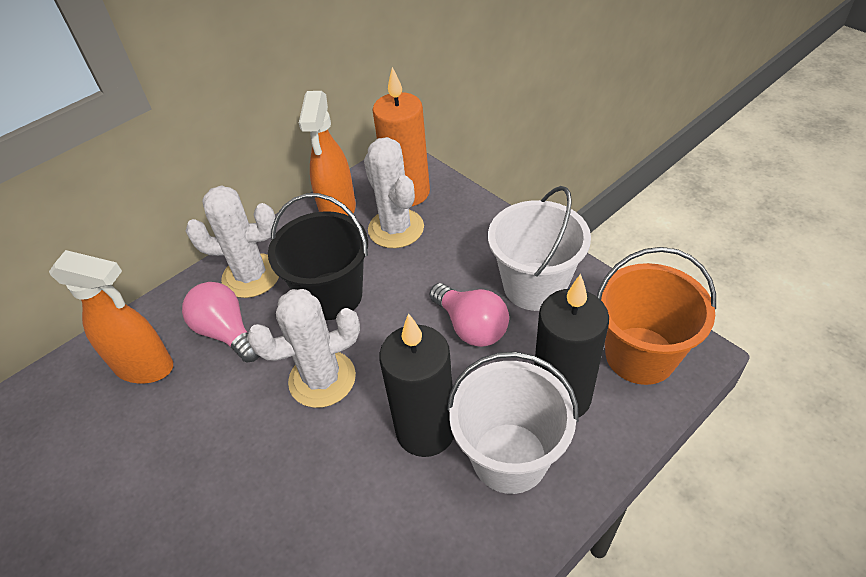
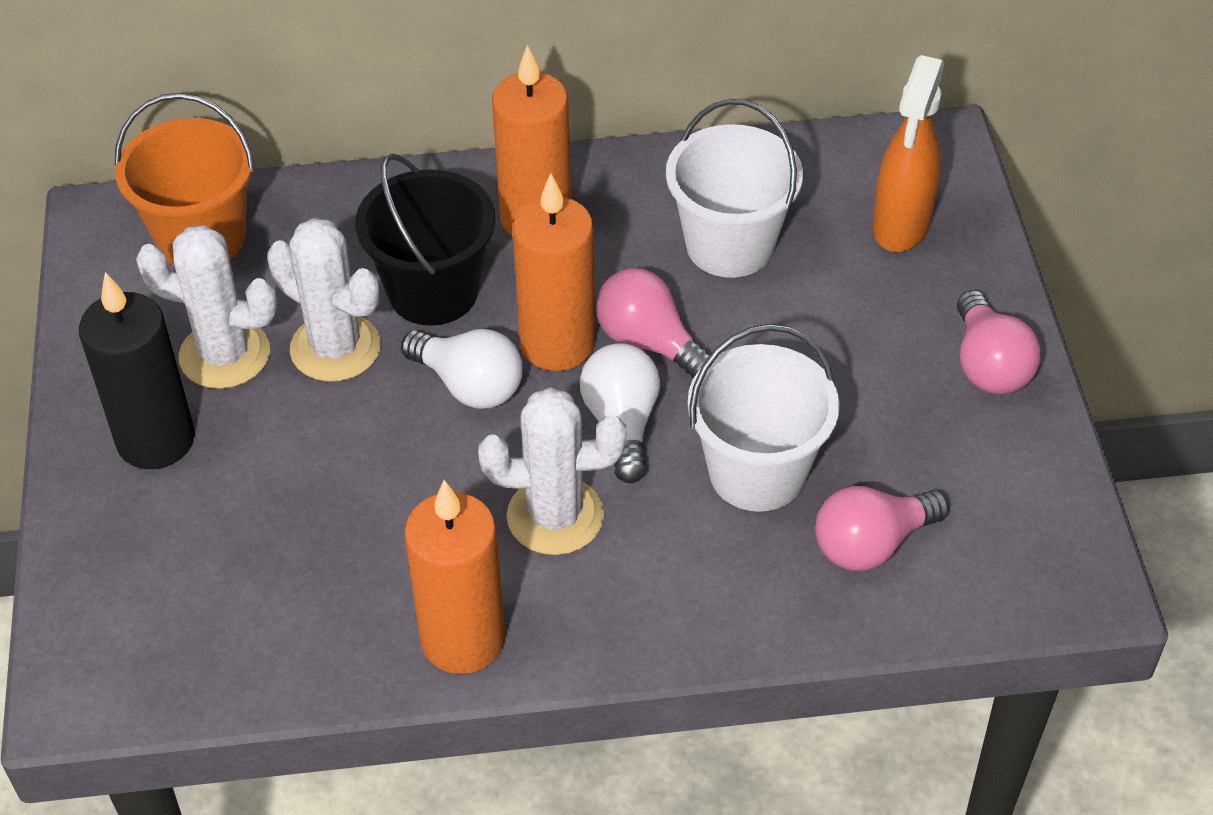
black candle: 2 -> 1
orange candle: 1 -> 3
orange spray bottle: 2 -> 1
pink light bulb: 2 -> 3
white light bulb: 0 -> 2

